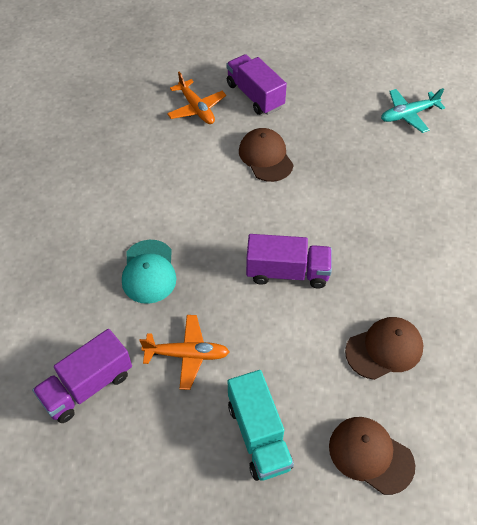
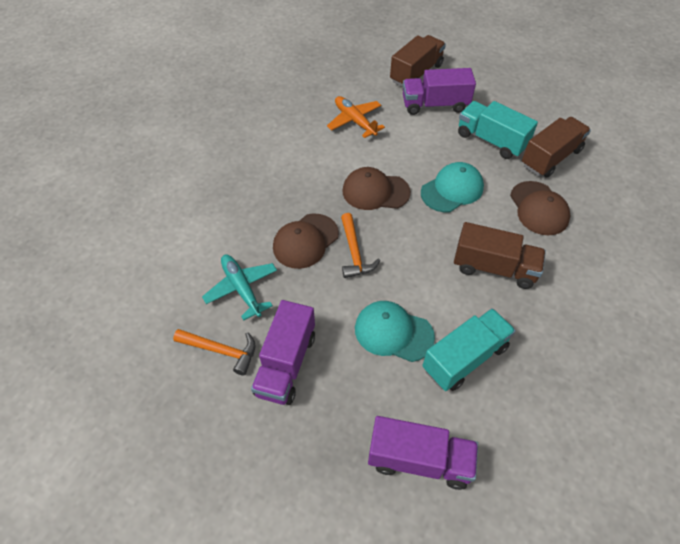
brown truck: 0 -> 3
orange hammer: 0 -> 2
orange plane: 2 -> 1
turquoise cap: 1 -> 2
turquoise truck: 1 -> 2

